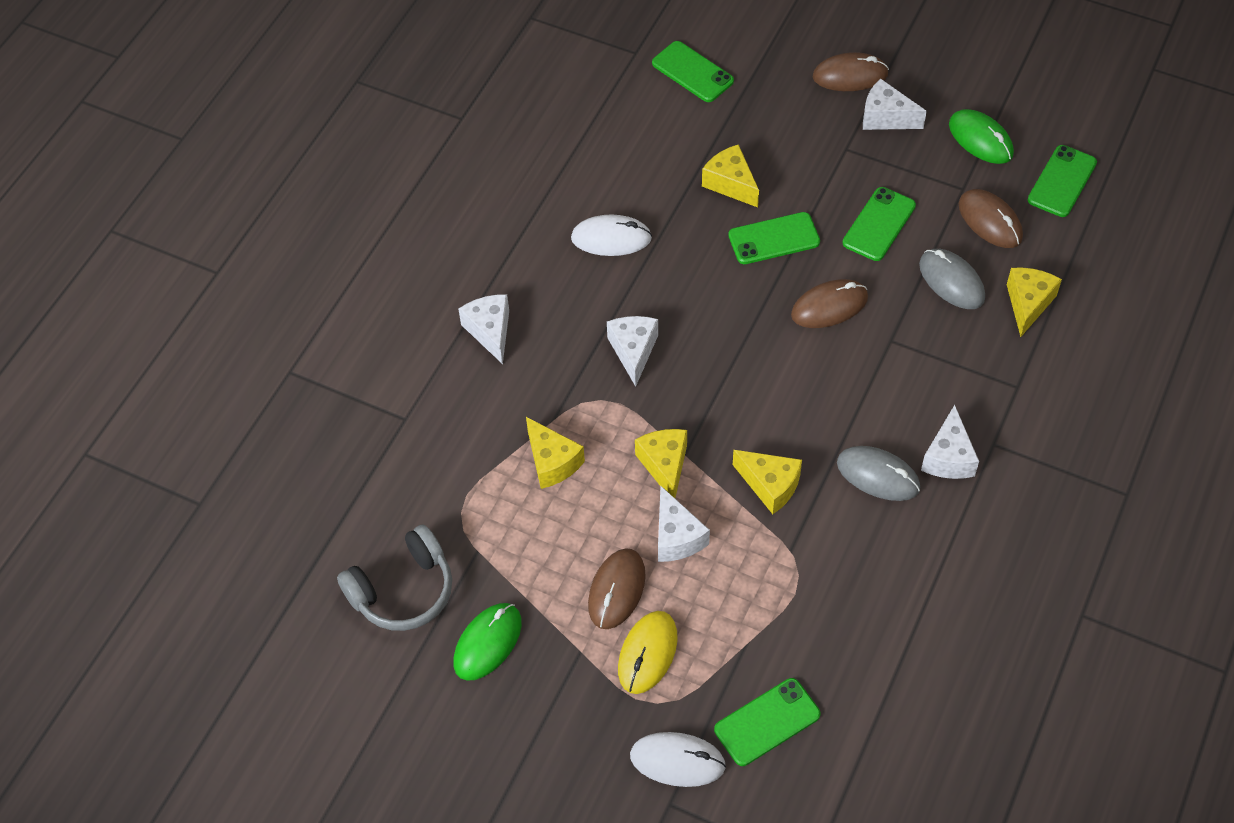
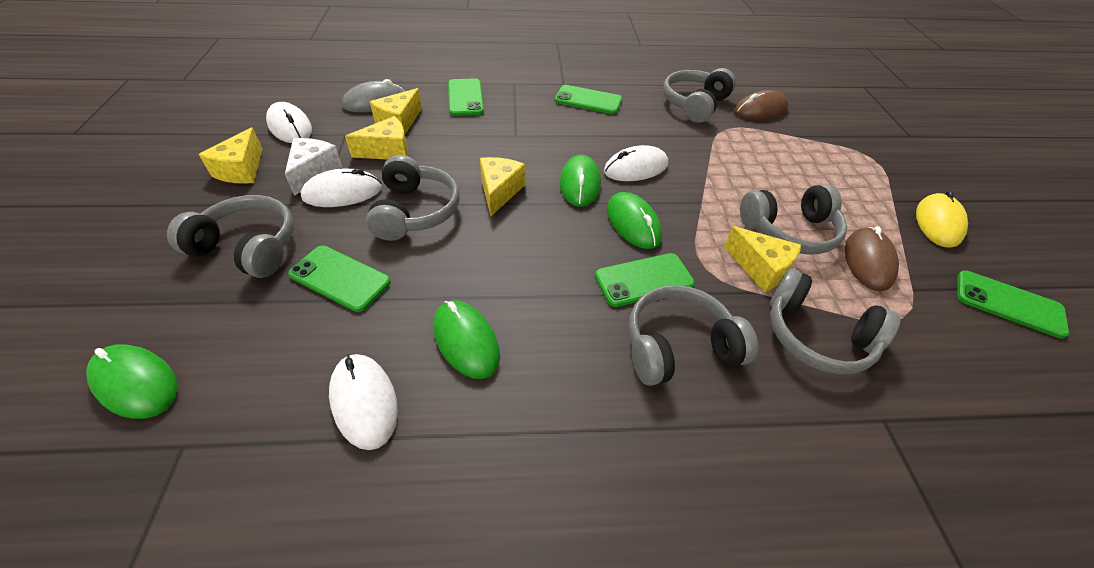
brown mouse: 4 -> 2
green mouse: 2 -> 4
grey headphones: 1 -> 6
grey mouse: 2 -> 1
white cheese: 5 -> 1
white mouse: 2 -> 4

